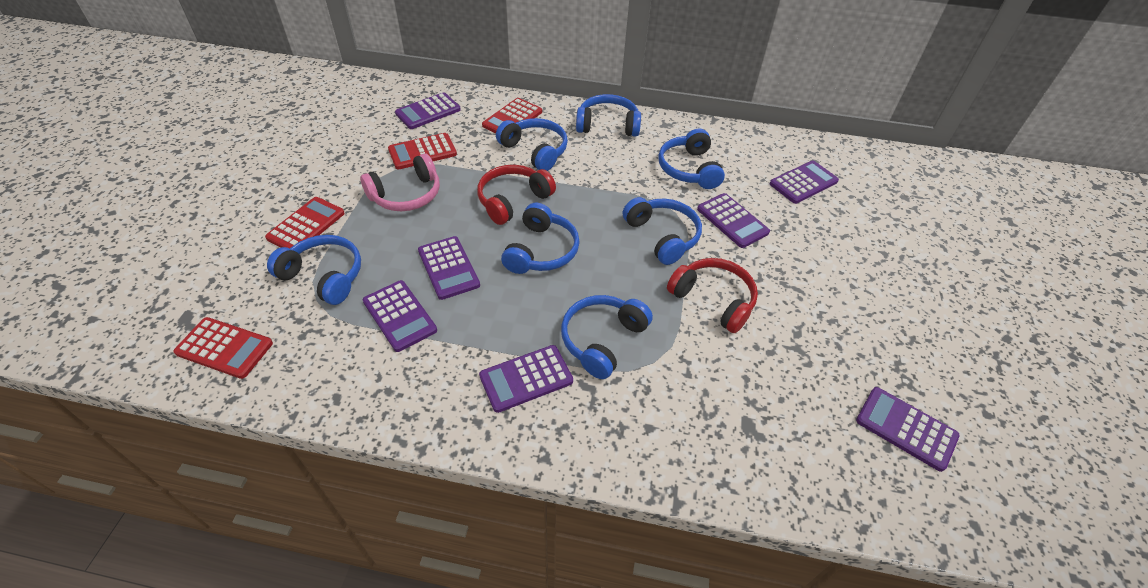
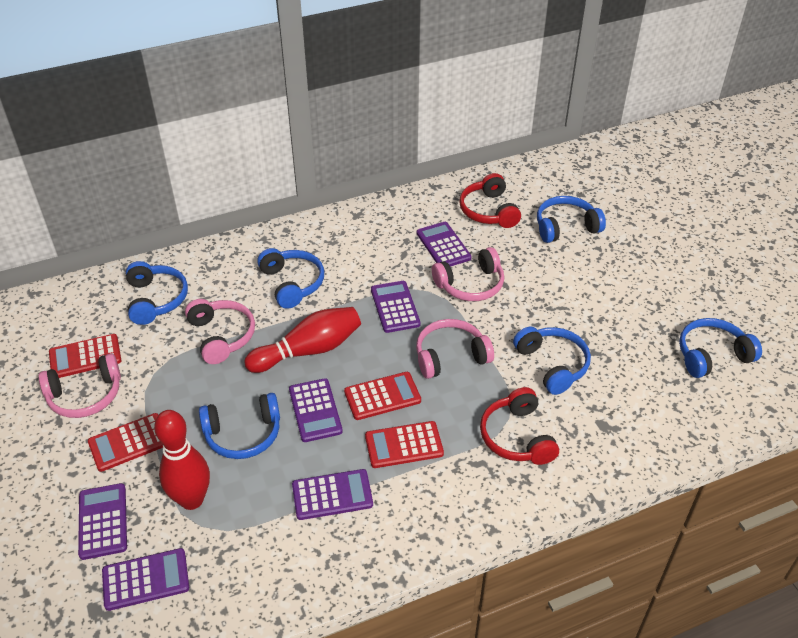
blue headphones: 7 -> 6
pink headphones: 1 -> 4
purple calculator: 7 -> 6
red bowling pin: 0 -> 2

